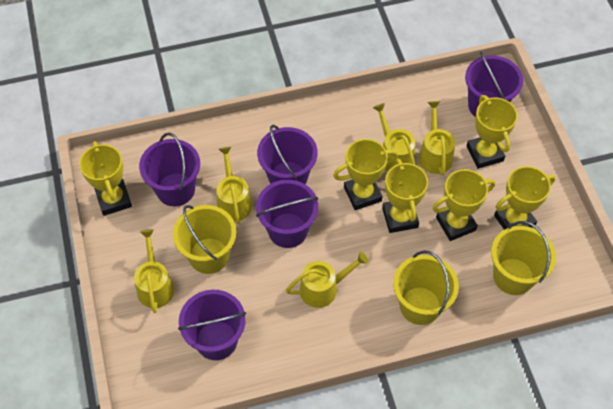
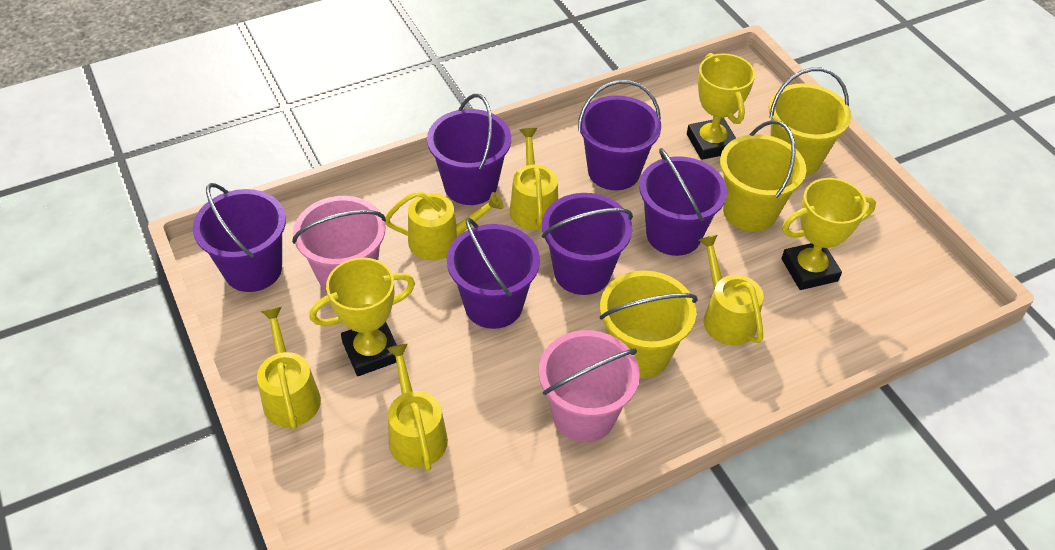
pink bucket: 0 -> 2
purple bucket: 5 -> 6
yellow trophy: 6 -> 3

